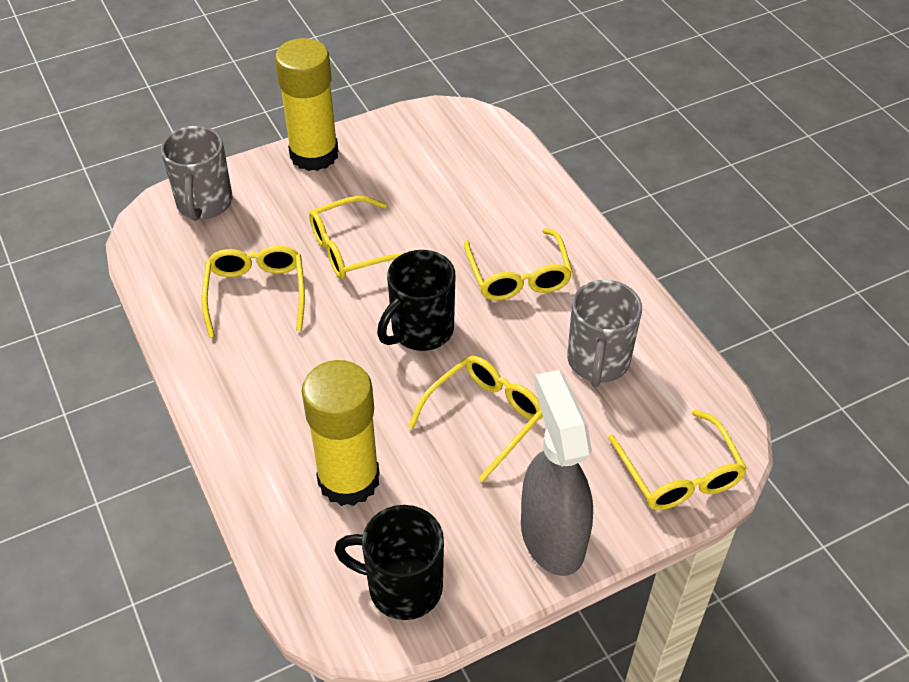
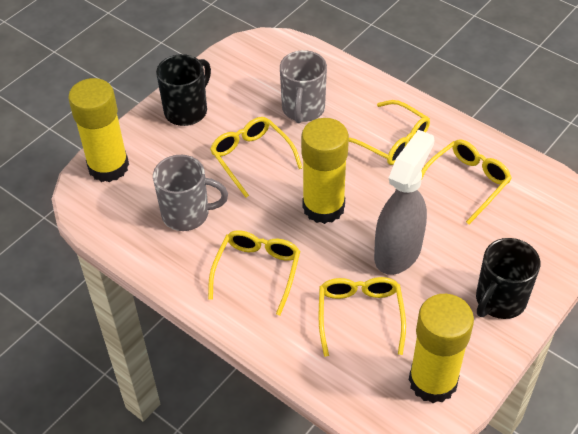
yellow glue stick: 2 -> 3

